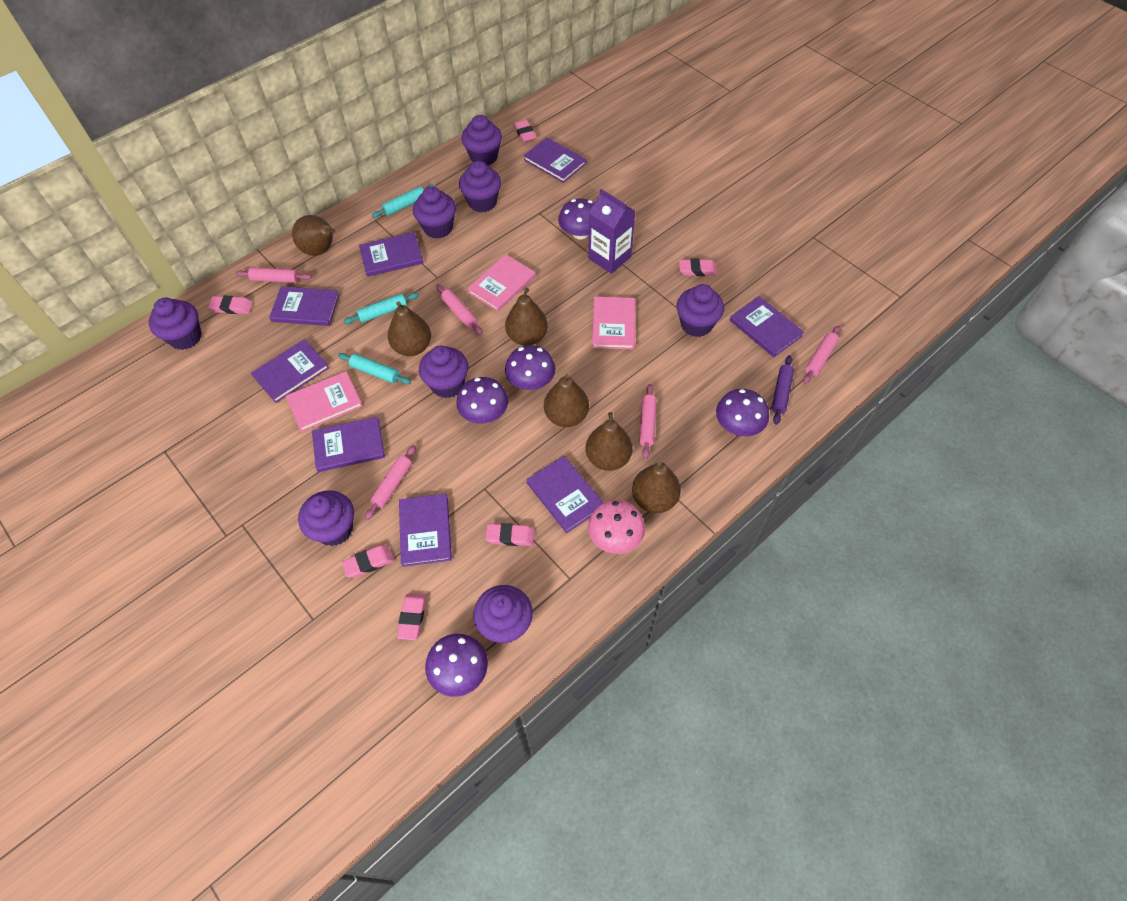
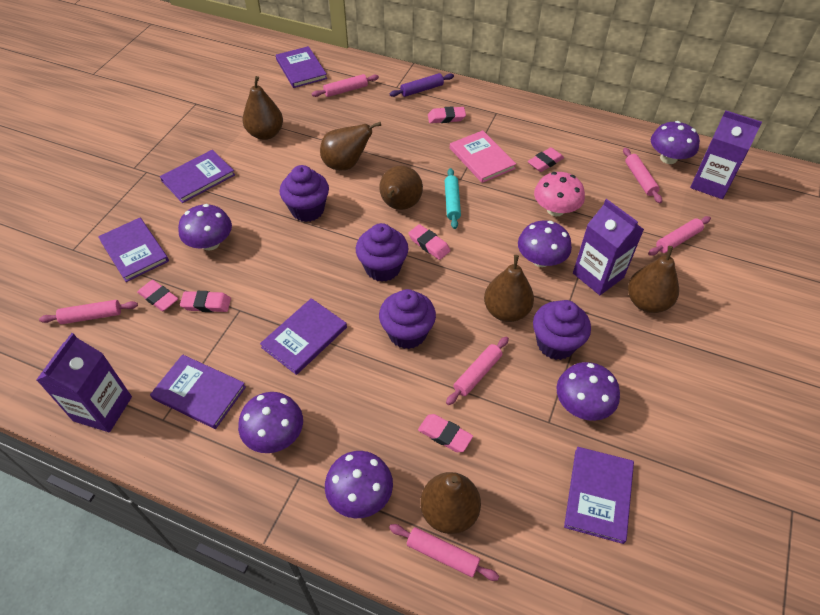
pink book: 3 -> 1
pink rolling pin: 5 -> 6
purple book: 8 -> 6
purple carton: 1 -> 3
purple cupcake: 8 -> 4
purple mushroom: 5 -> 6
turquoise rolling pin: 3 -> 1

